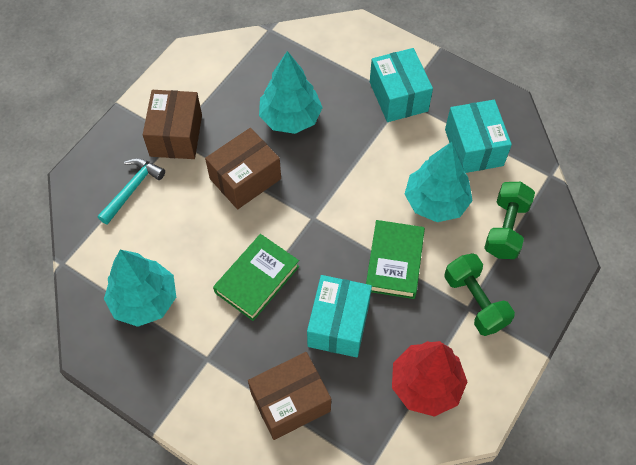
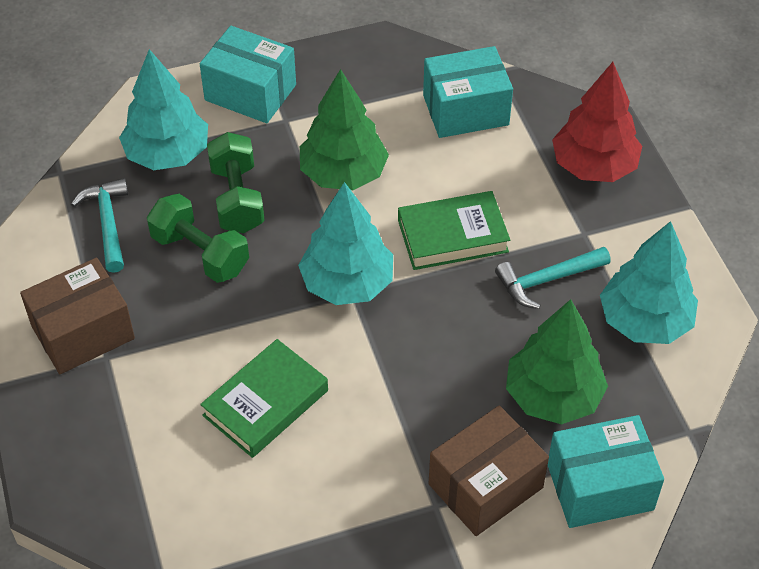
brown box: 3 -> 2
green tree: 0 -> 2
turquoise hammer: 1 -> 2

